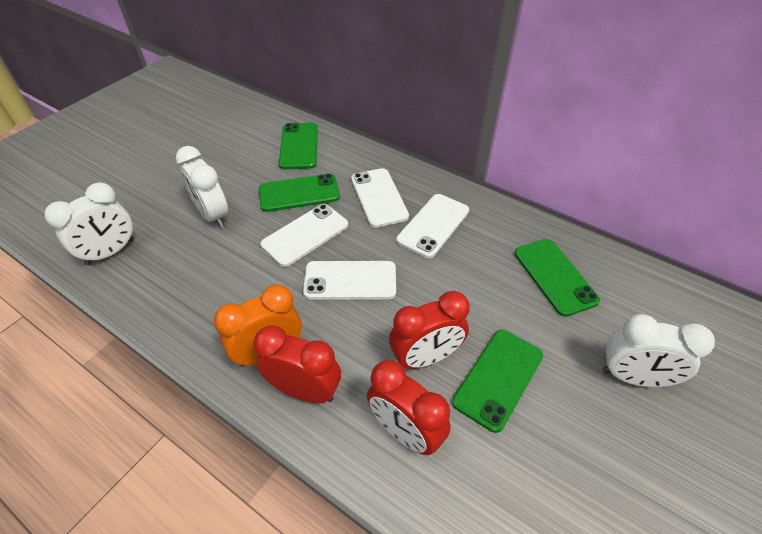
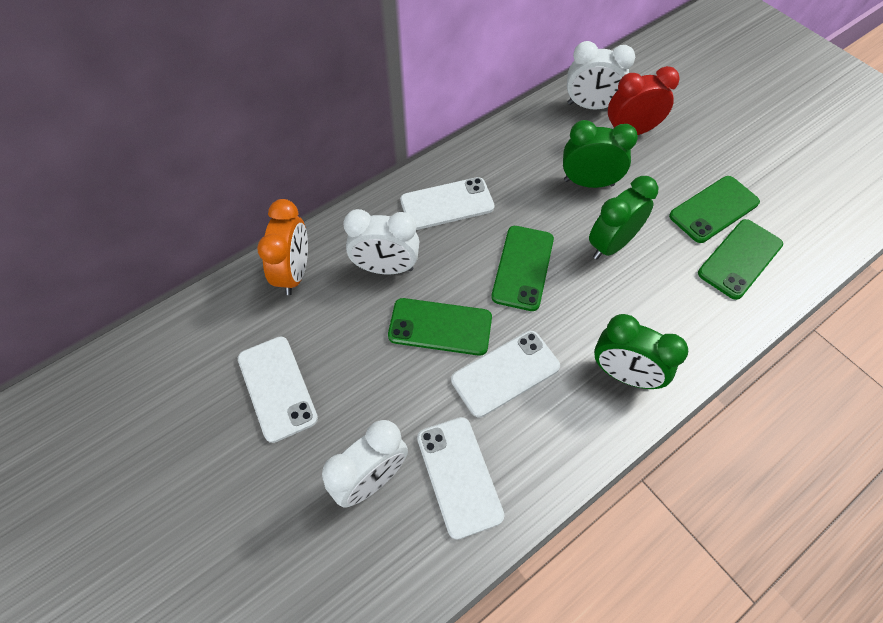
green clock: 0 -> 3
red clock: 3 -> 1

